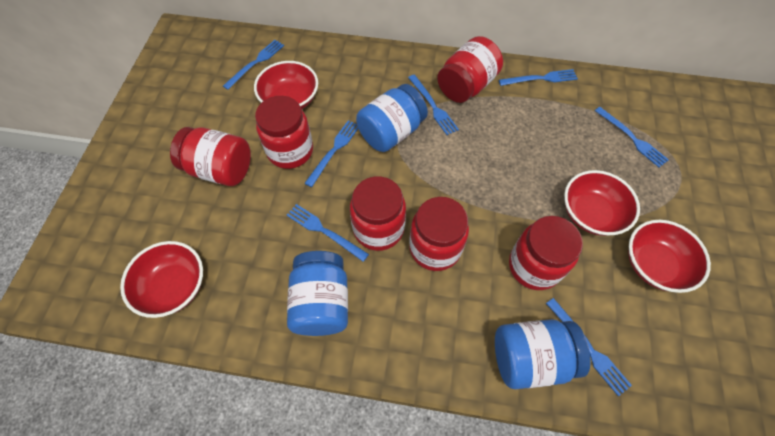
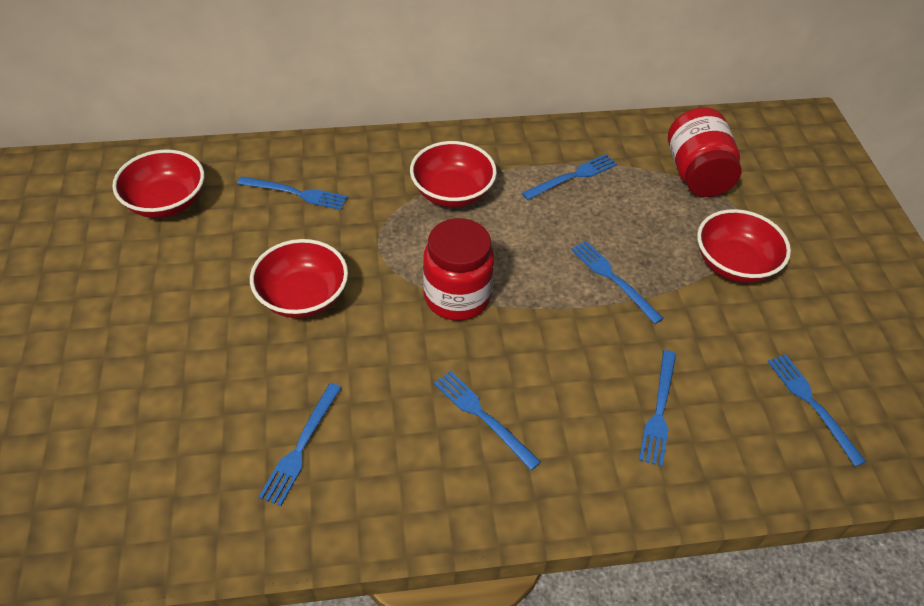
blue jar: 3 -> 0
red jar: 6 -> 2

